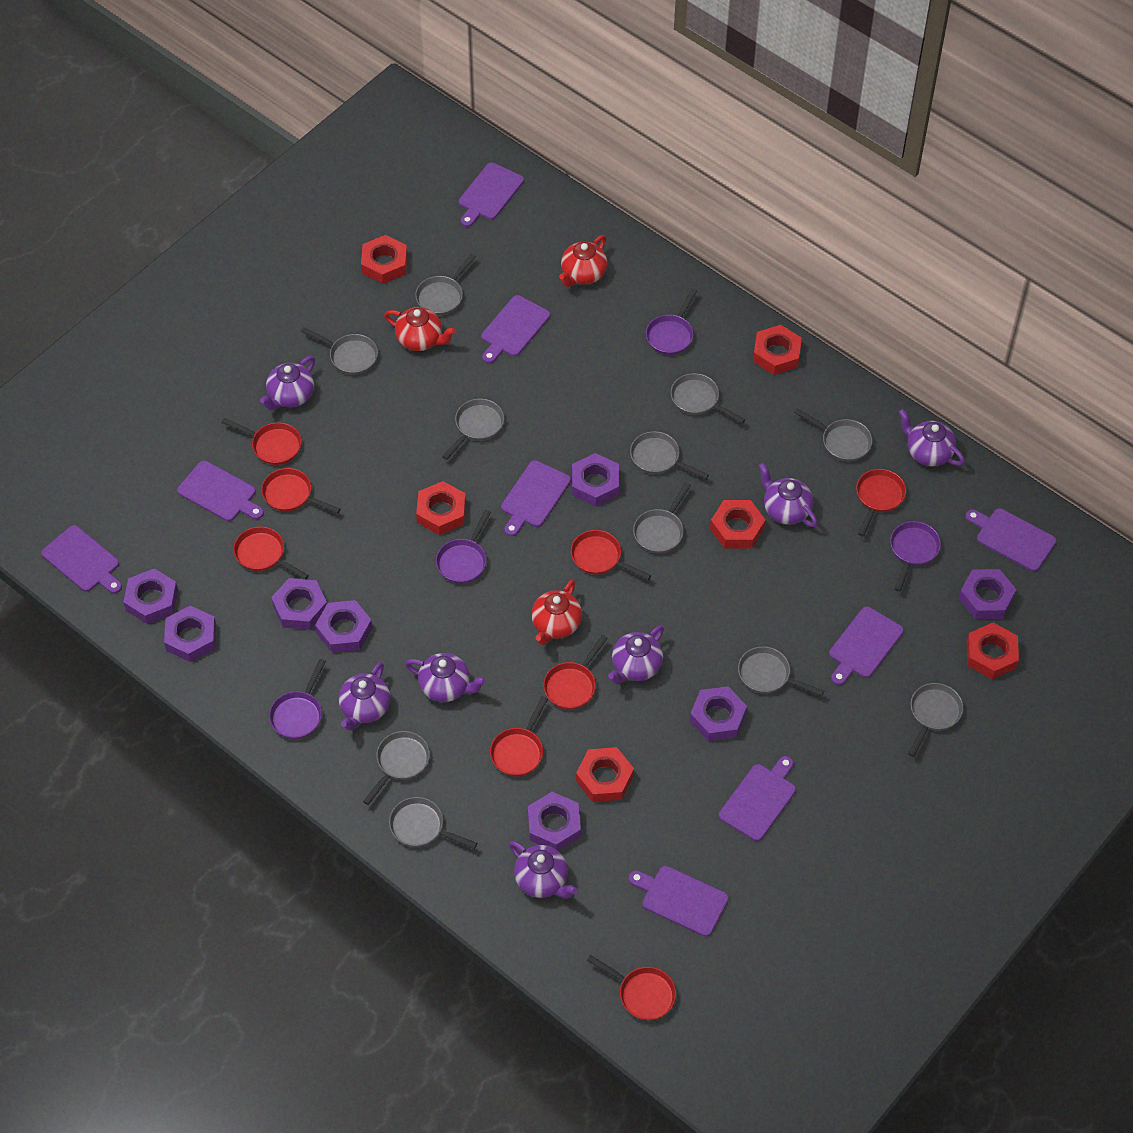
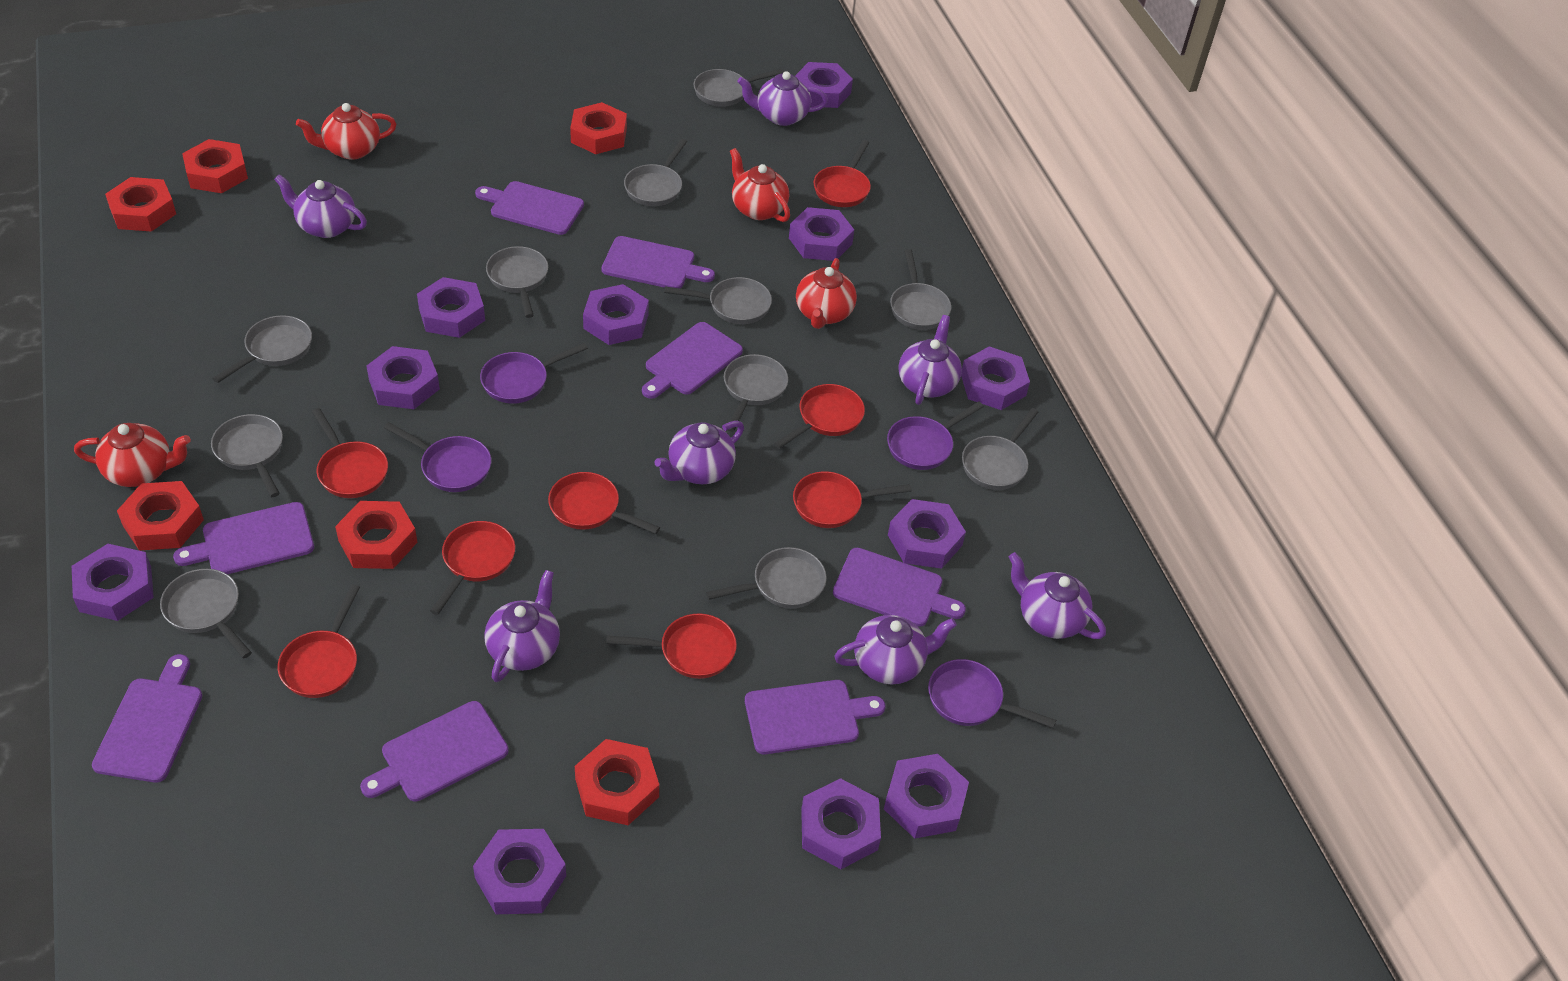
purple cutting board: 9 -> 8
purple nut: 8 -> 11
red teapot: 3 -> 4

